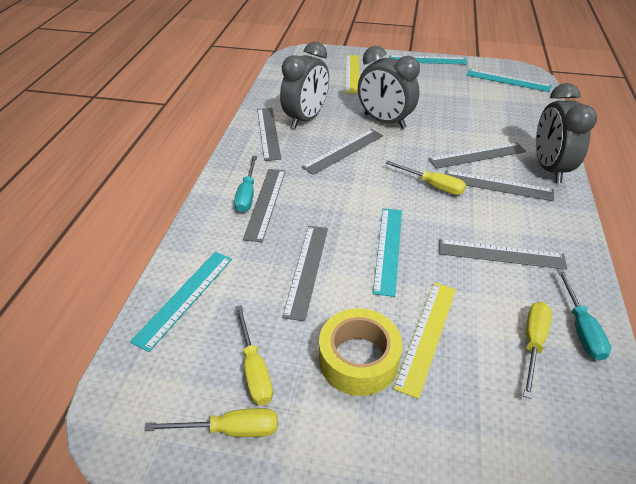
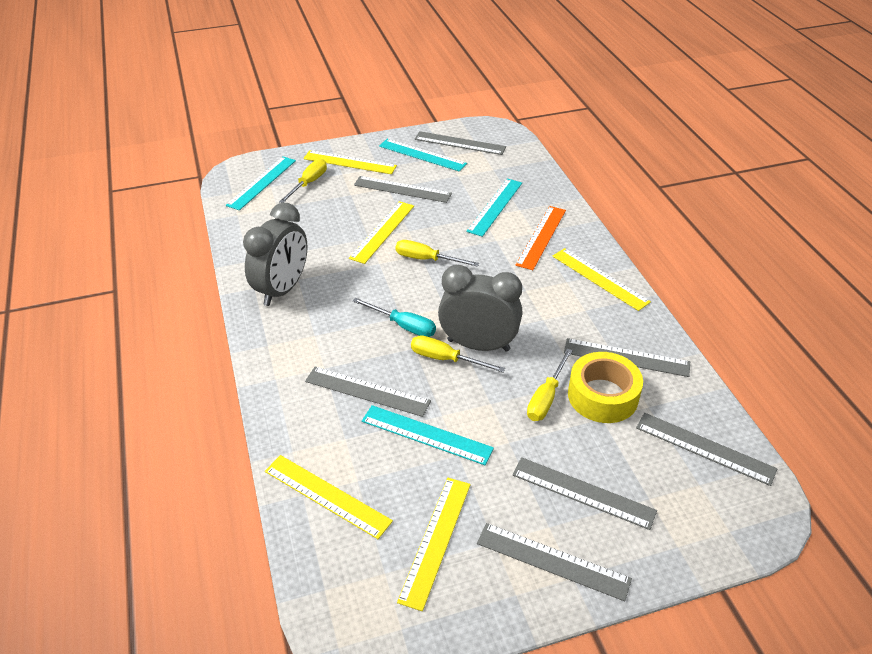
grey clock: 3 -> 2
orange ruler: 0 -> 1
turquoise screwdriver: 2 -> 1
yellow ruler: 2 -> 5

